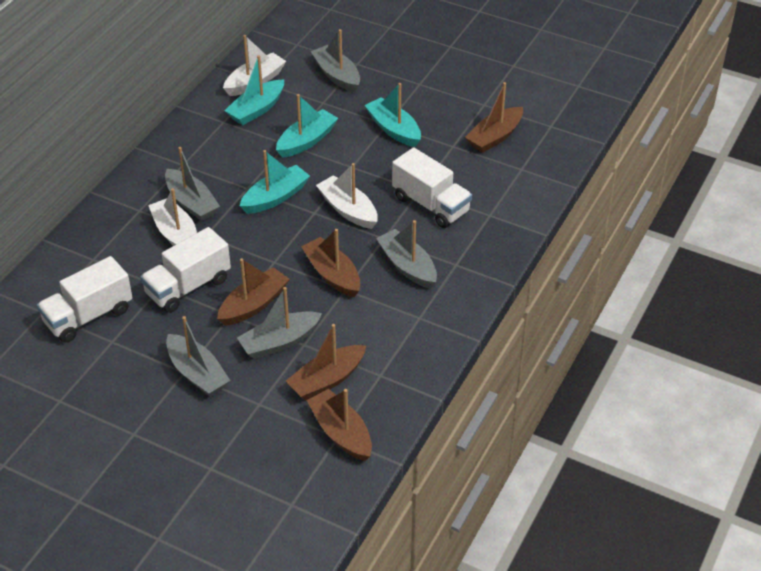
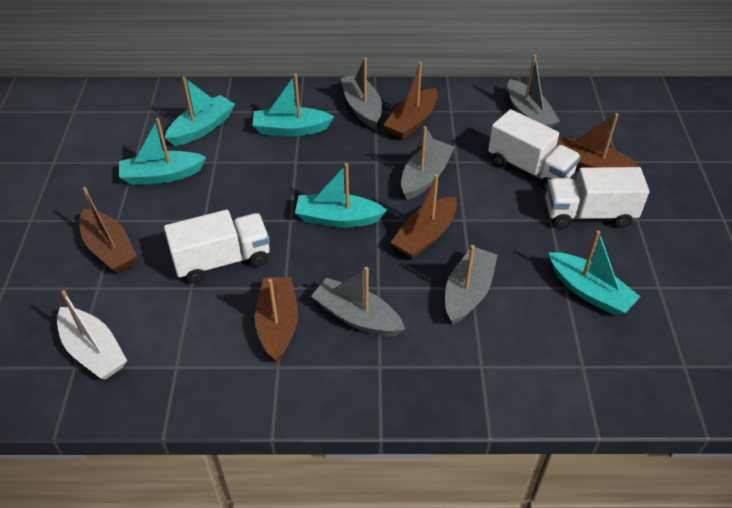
turquoise boat: 4 -> 5
white boat: 3 -> 1

